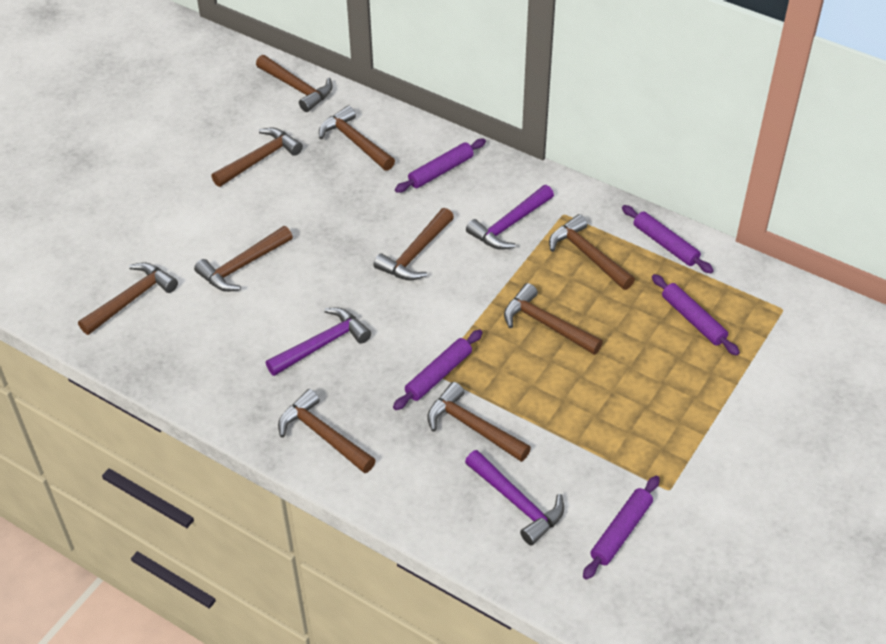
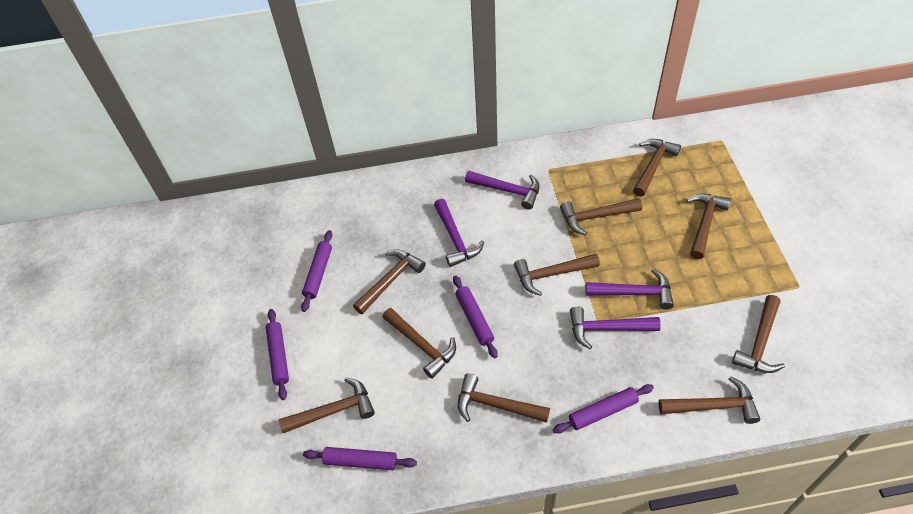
purple hammer: 3 -> 4

